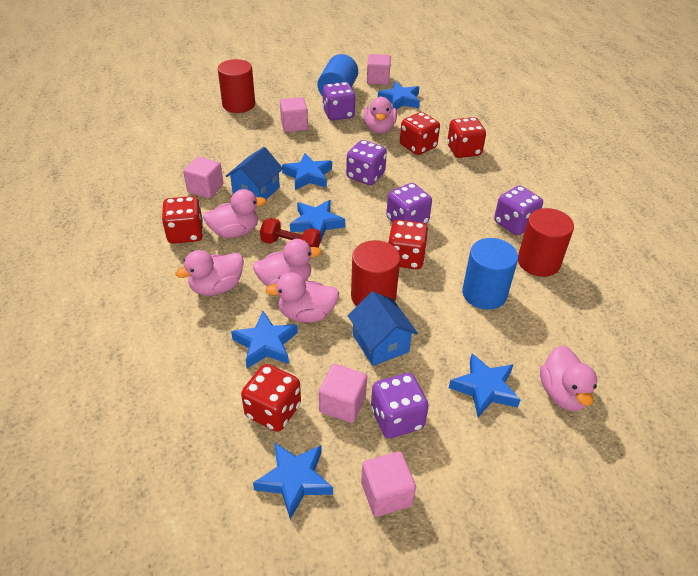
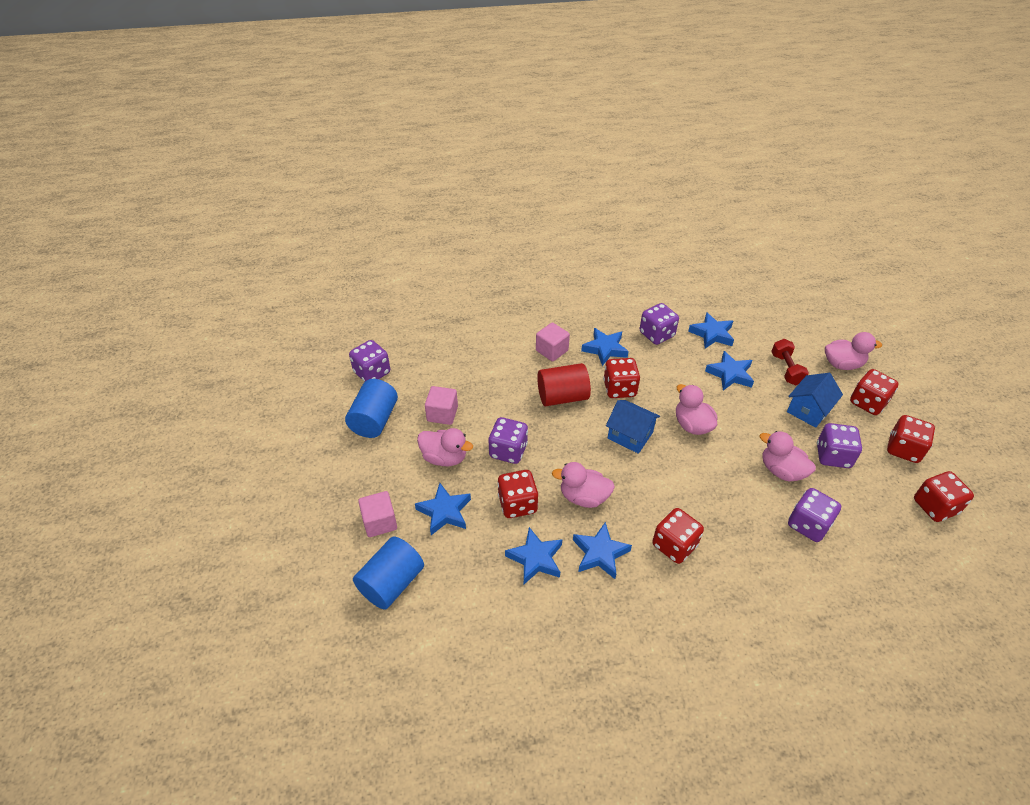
pink cube: 5 -> 3
pink duck: 6 -> 5
red cylinder: 3 -> 1
red dice: 5 -> 6

